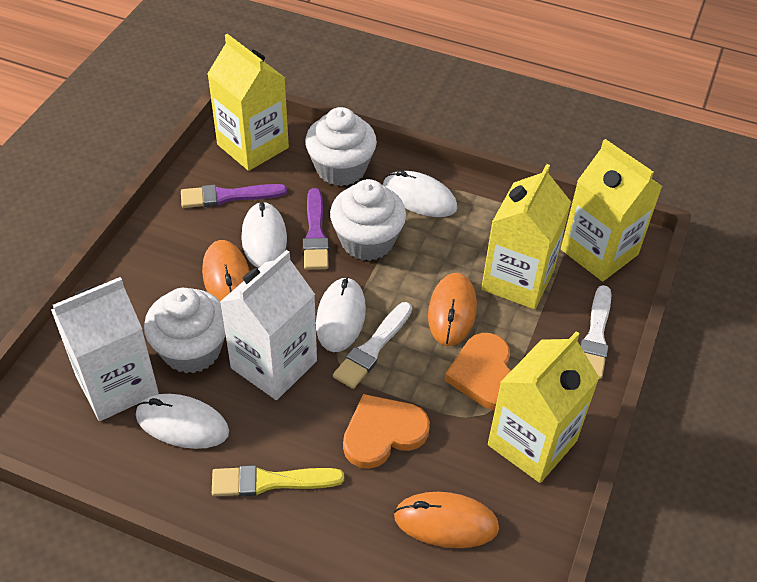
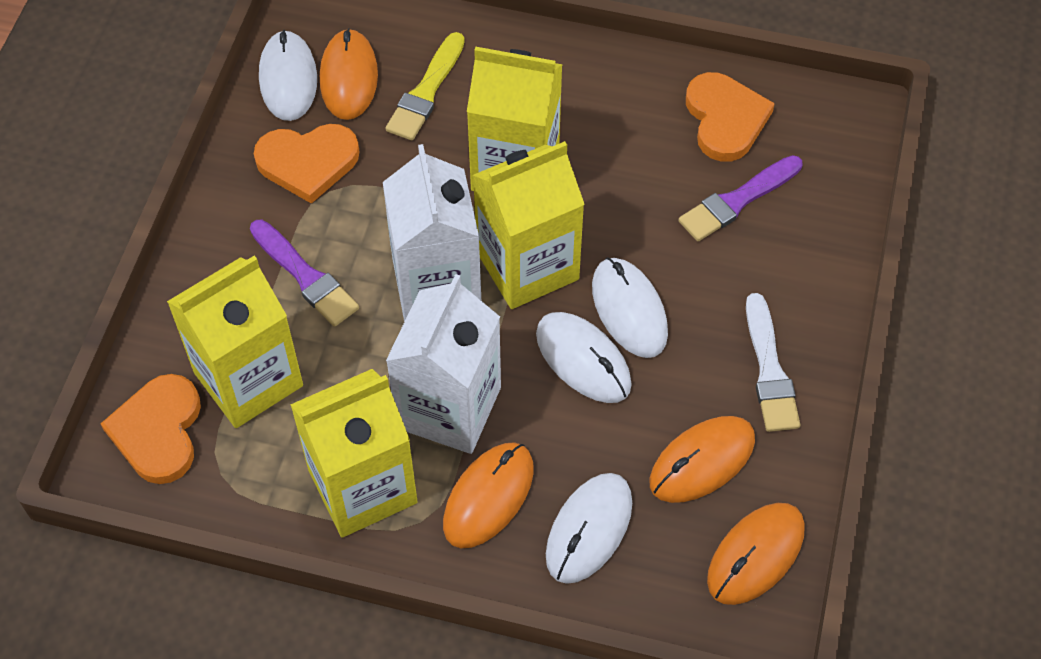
orange heart: 2 -> 3
orange mouse: 3 -> 4
white brush: 2 -> 1
white cupcake: 3 -> 0

